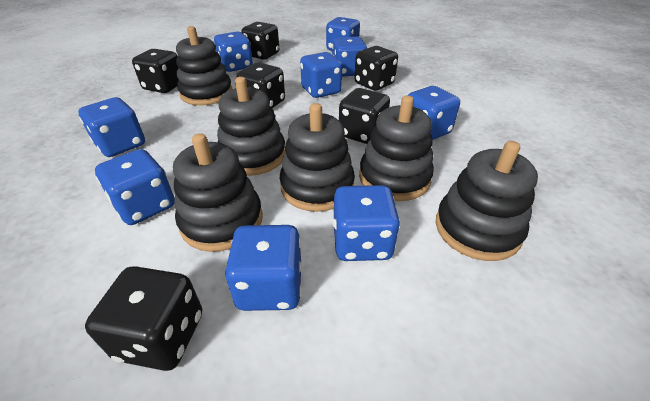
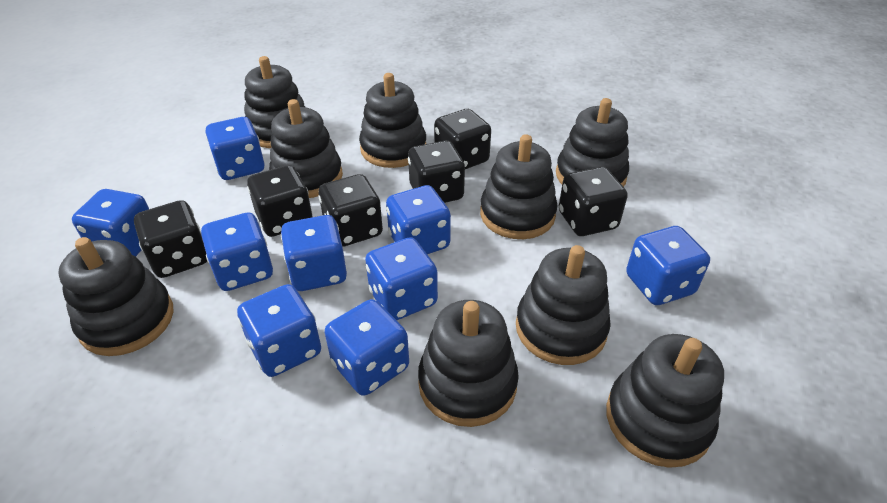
black stacking toy: 6 -> 9

